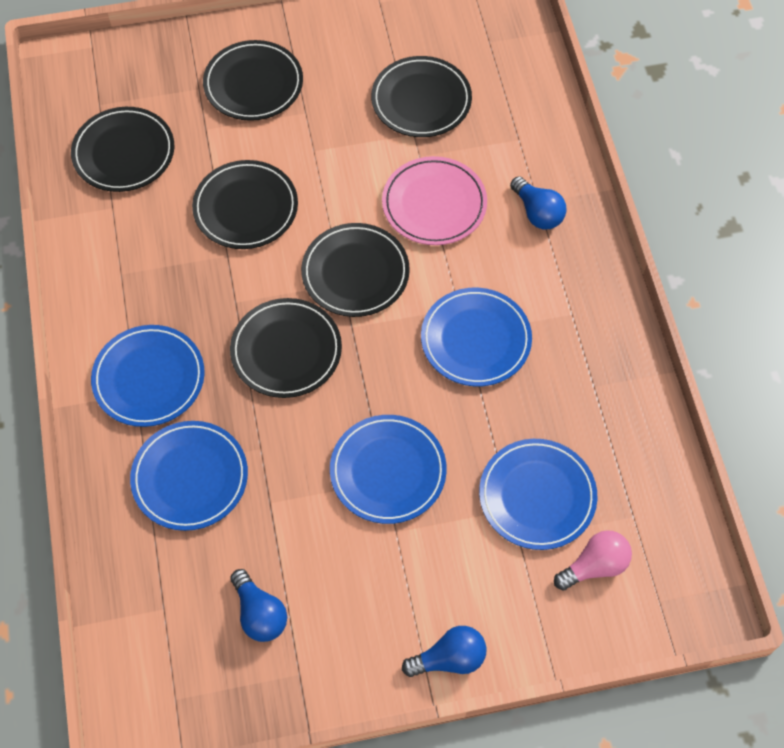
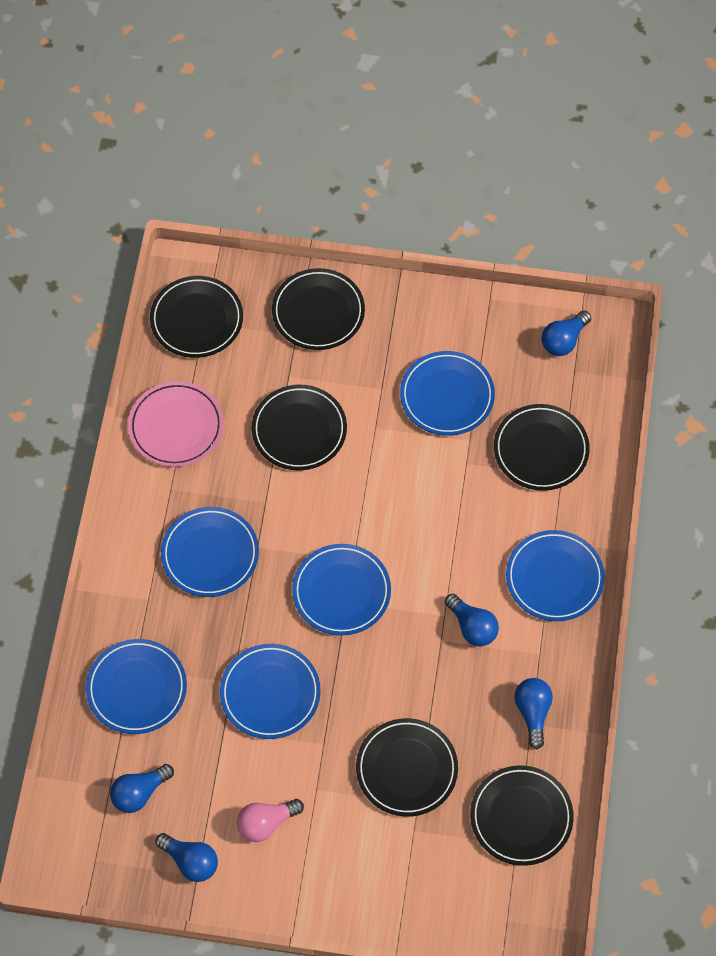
blue light bulb: 3 -> 5
blue plate: 5 -> 6

